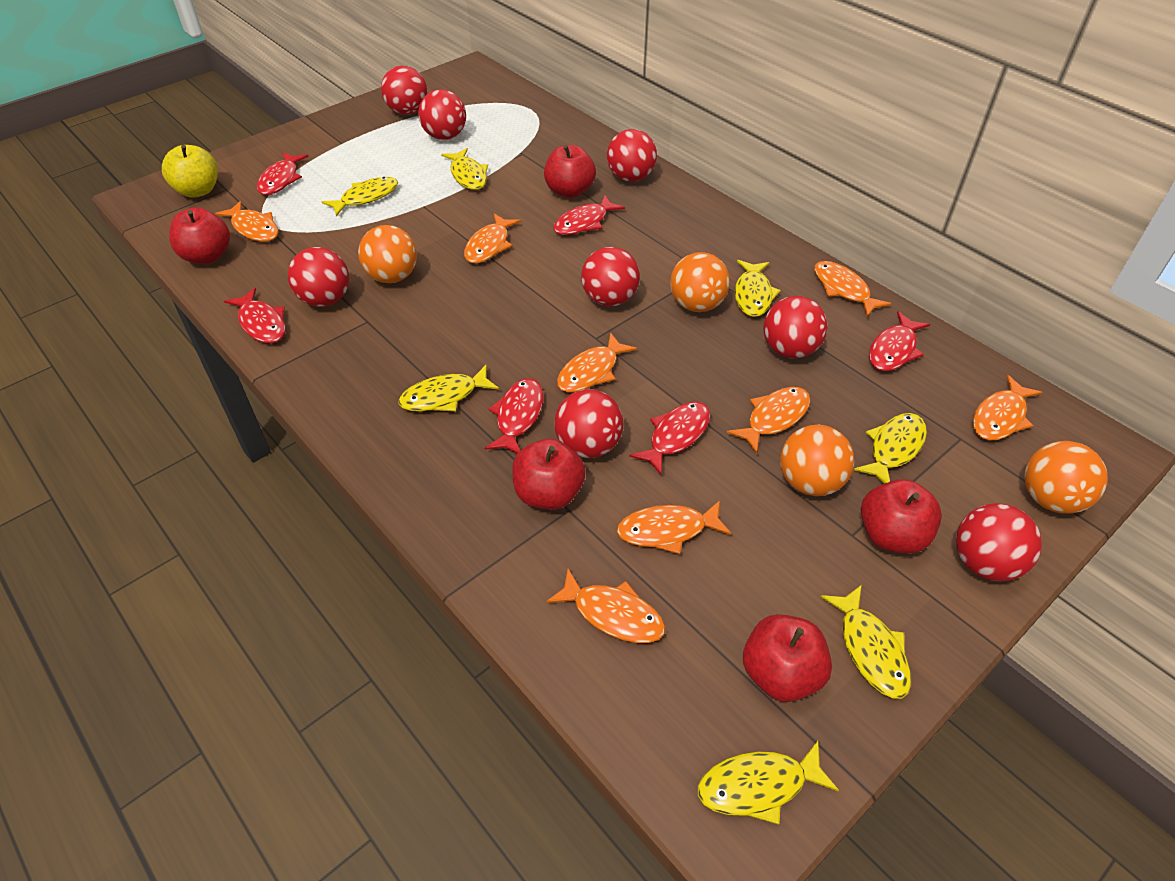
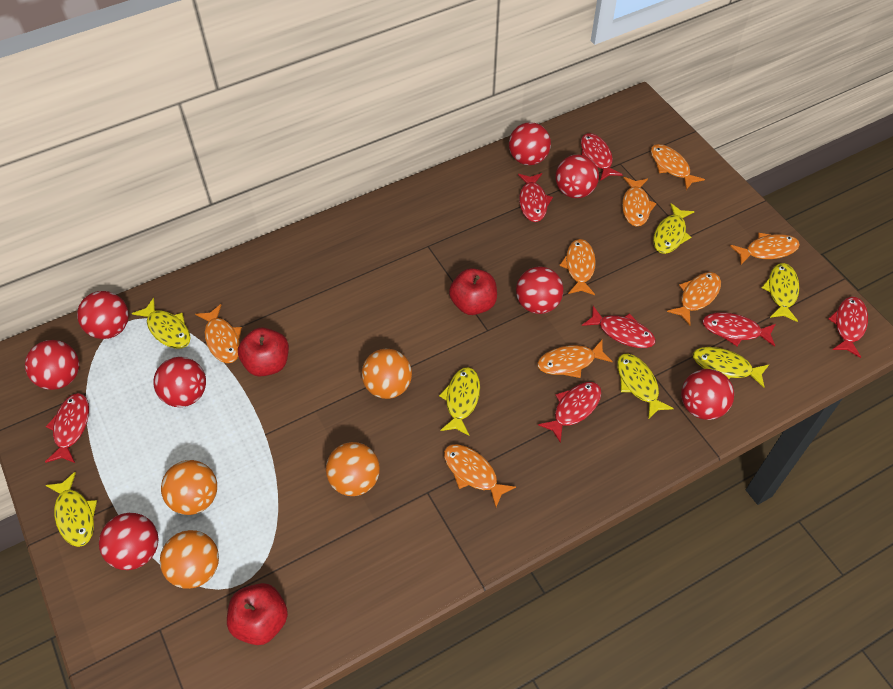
red apple: 5 -> 3
red fish: 6 -> 7
yellow apple: 1 -> 0

